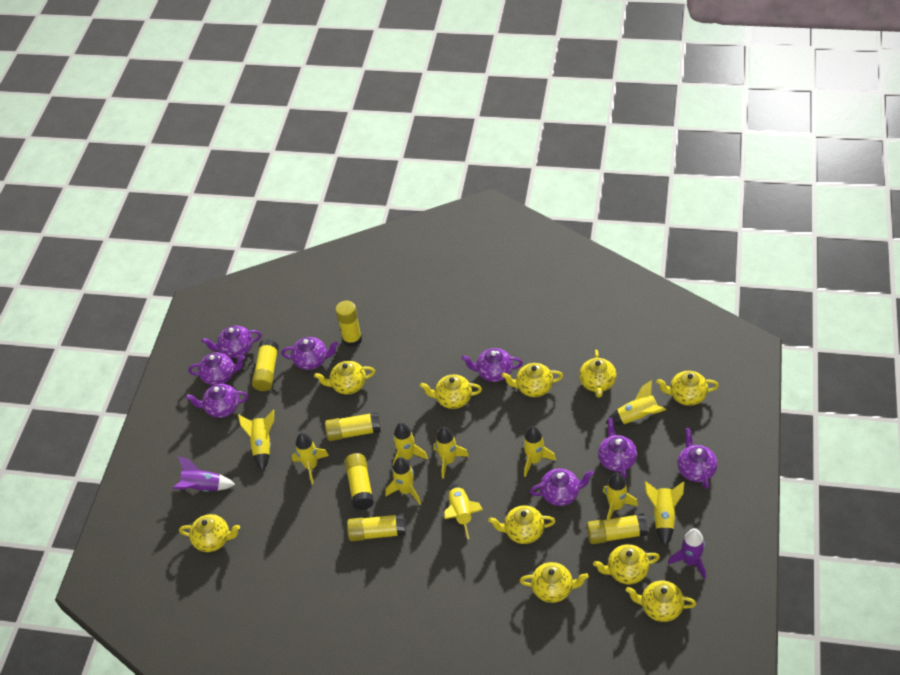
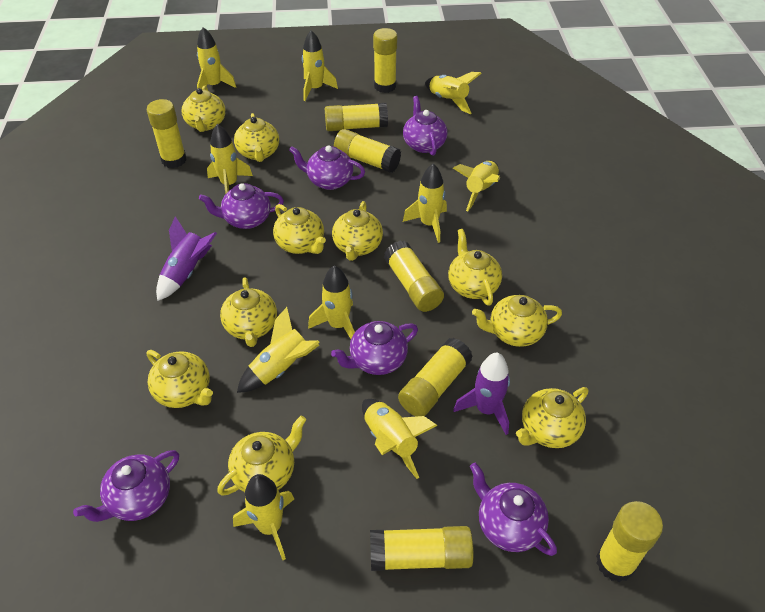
purple teapot: 8 -> 6
yellow glue stick: 6 -> 8

